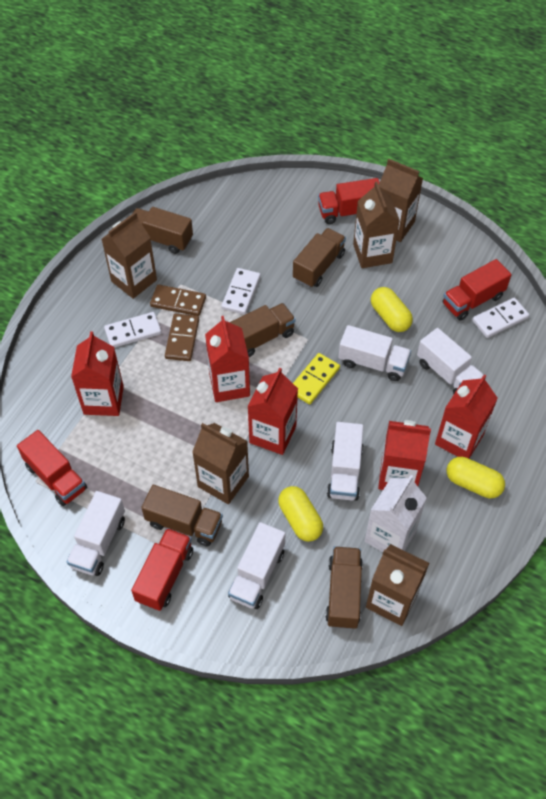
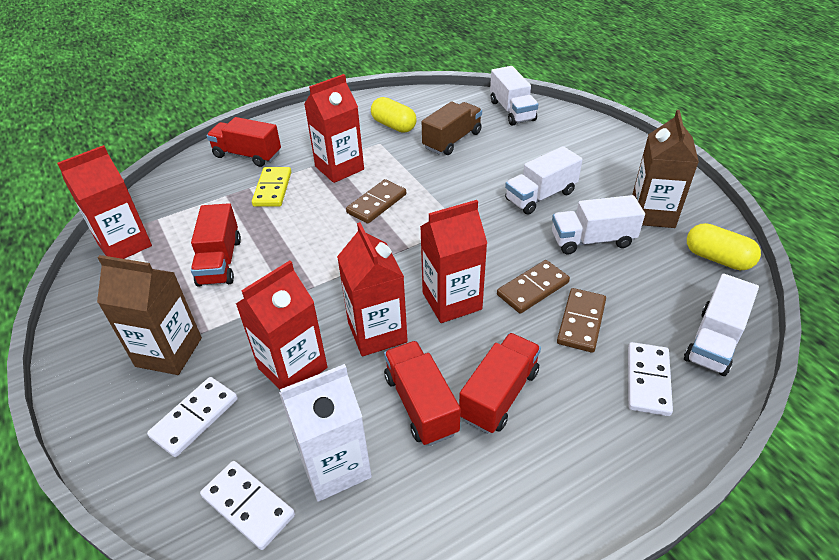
brown carton: 5 -> 2
brown domino: 2 -> 3
brown truck: 5 -> 1
white truck: 5 -> 4
yellow capsule: 3 -> 2

